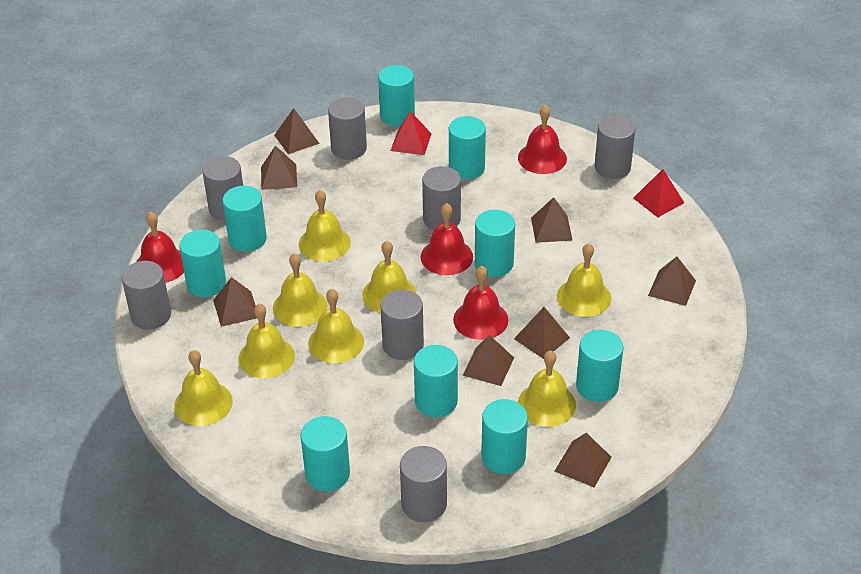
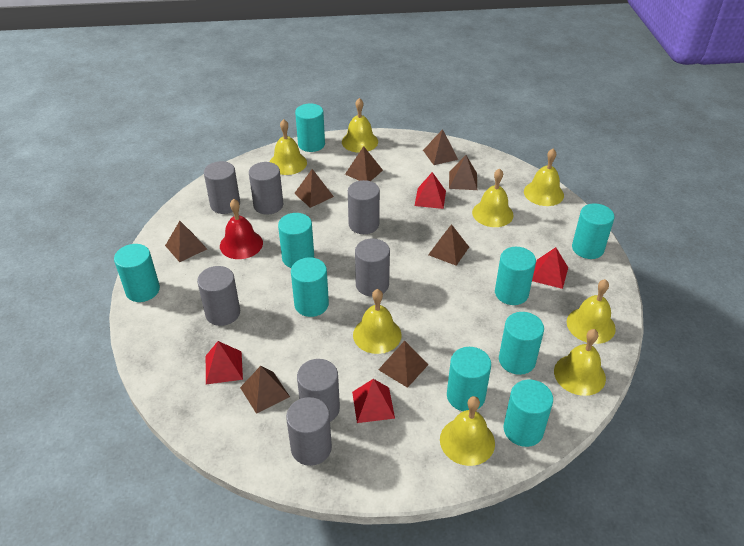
red bell: 4 -> 1
red pyramid: 2 -> 4

